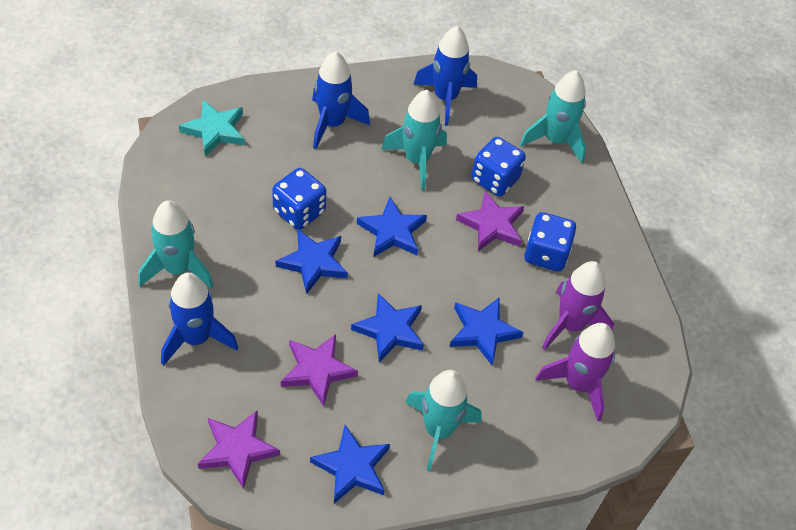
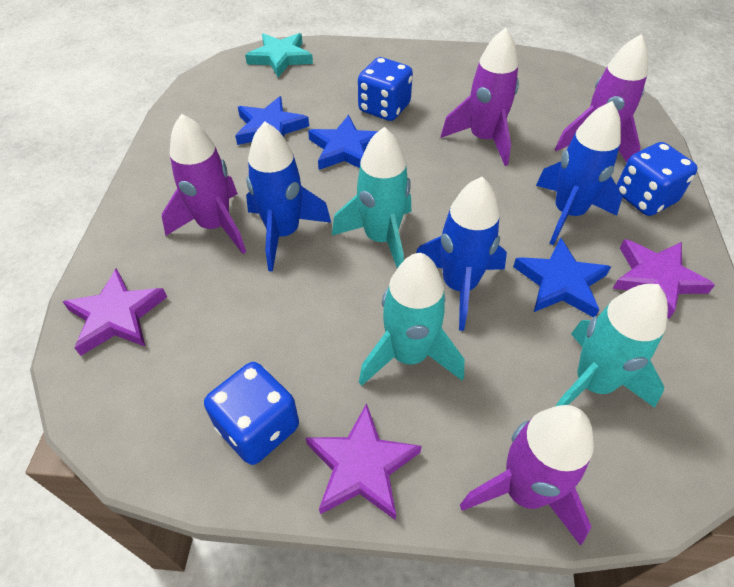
blue star: 5 -> 3
purple rocket: 2 -> 4
turquoise rocket: 4 -> 3

